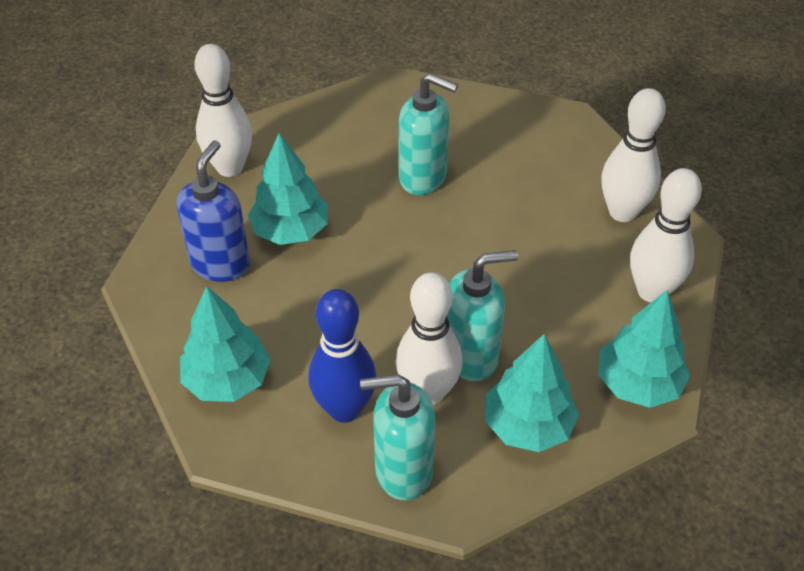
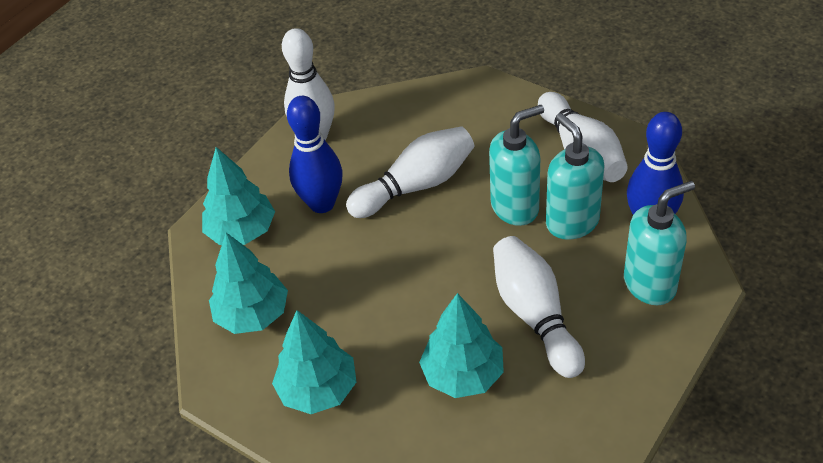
blue bowling pin: 1 -> 2
blue soap dispenser: 1 -> 0

